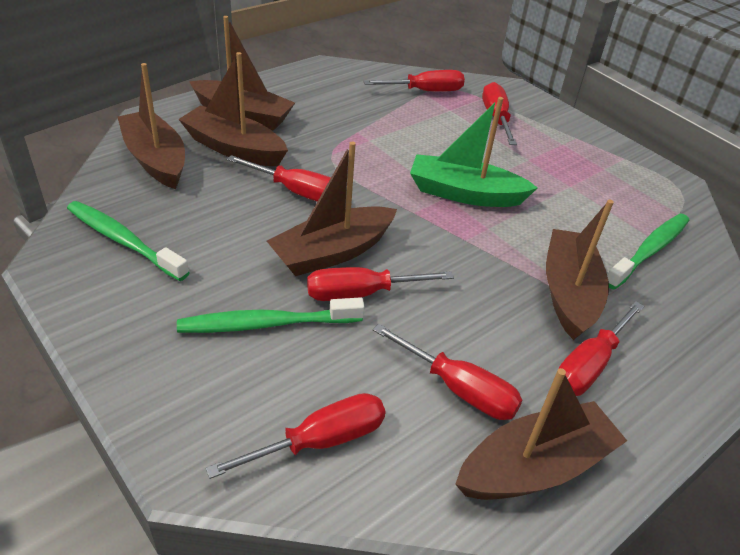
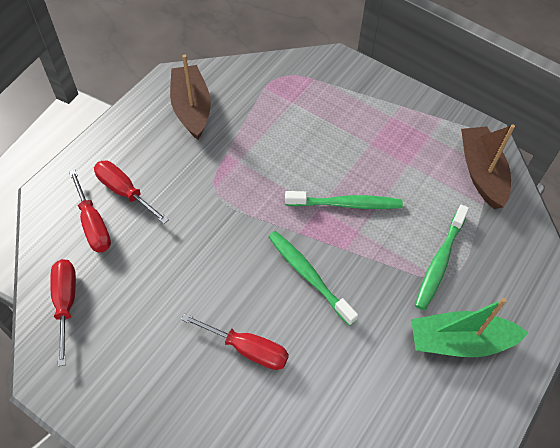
brown boat: 6 -> 2
red screwdriver: 7 -> 4

